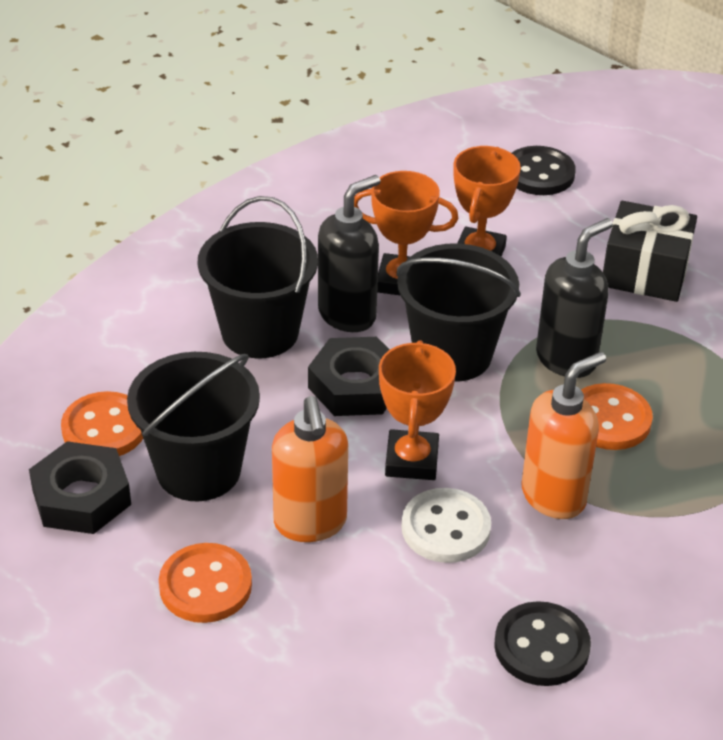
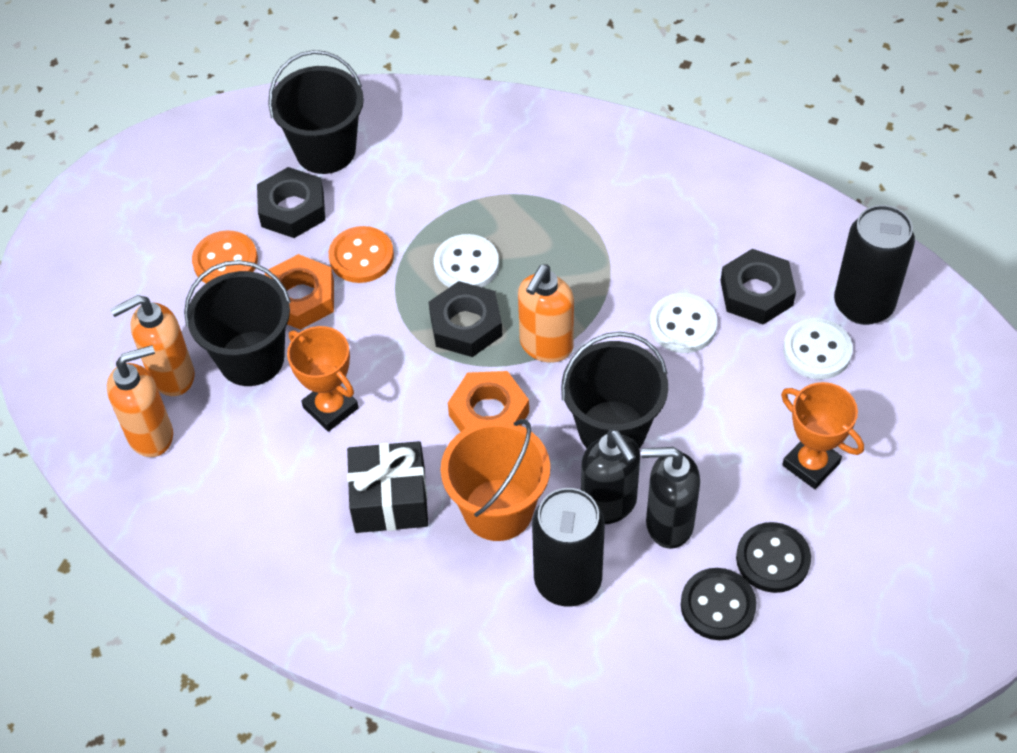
black can: 0 -> 2
black nut: 2 -> 3
orange bucket: 0 -> 1
orange button: 3 -> 2
orange nut: 0 -> 2
orange soap dispenser: 2 -> 3
orange trophy: 3 -> 2
white button: 1 -> 3

